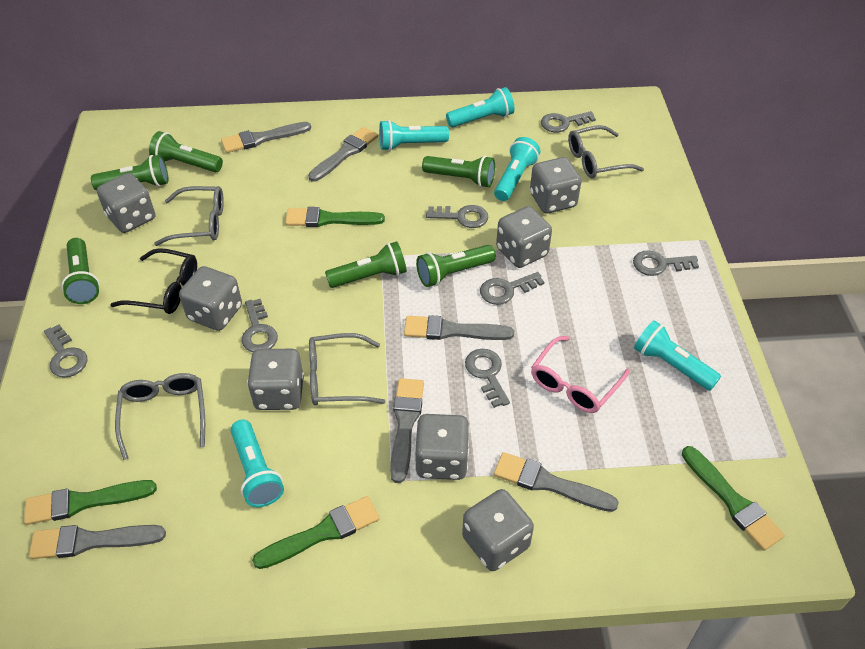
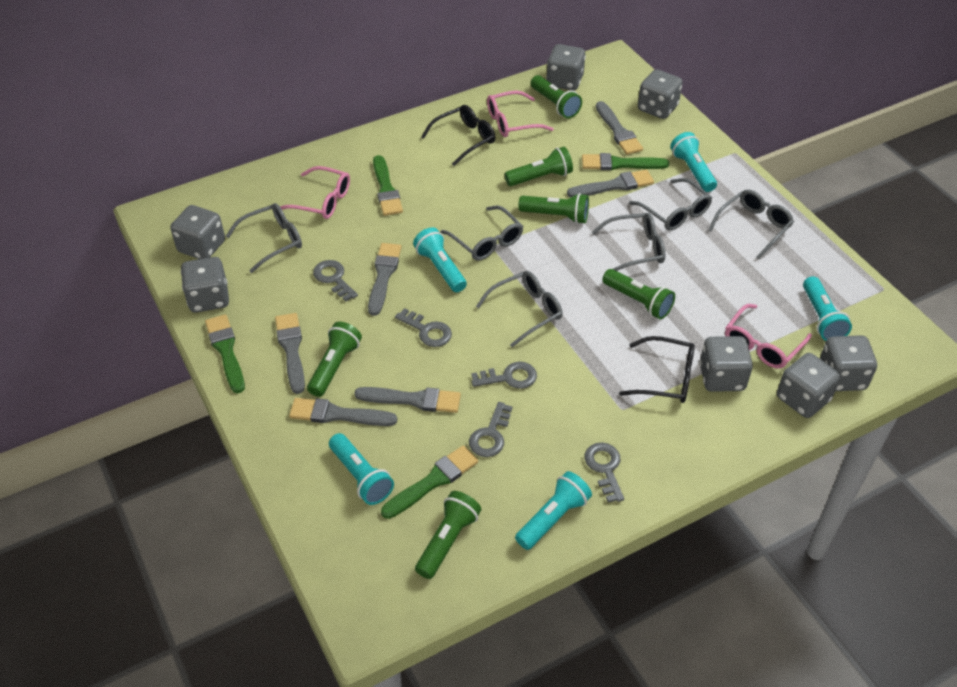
black glasses: 1 -> 2
grey glasses: 4 -> 6
grey key: 7 -> 5
pink glasses: 1 -> 3

